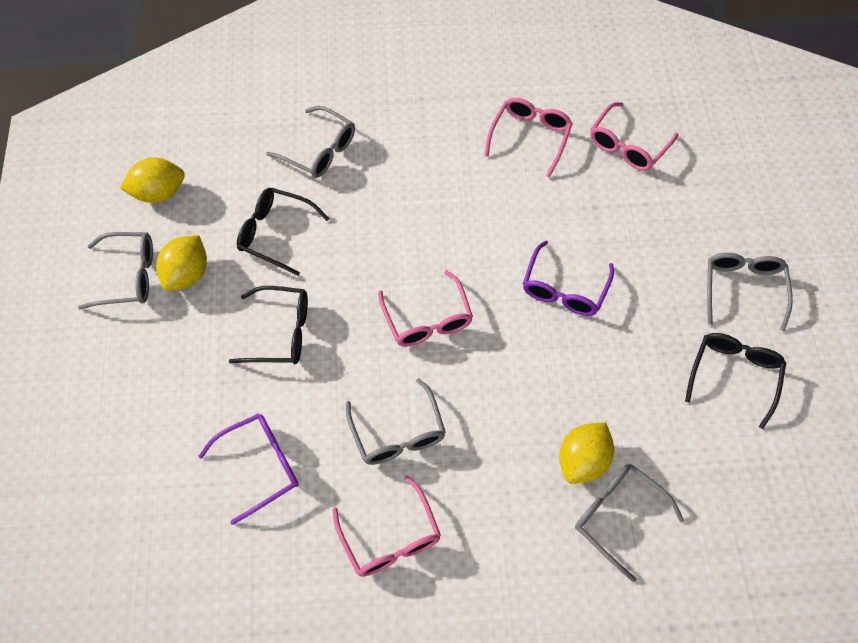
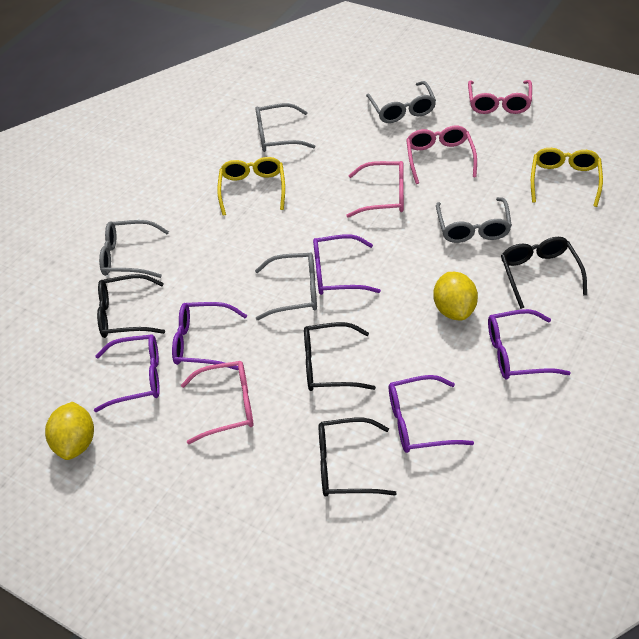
black glasses: 3 -> 4
purple glasses: 2 -> 5
yellow glasses: 0 -> 2
yellow lemon: 3 -> 2

